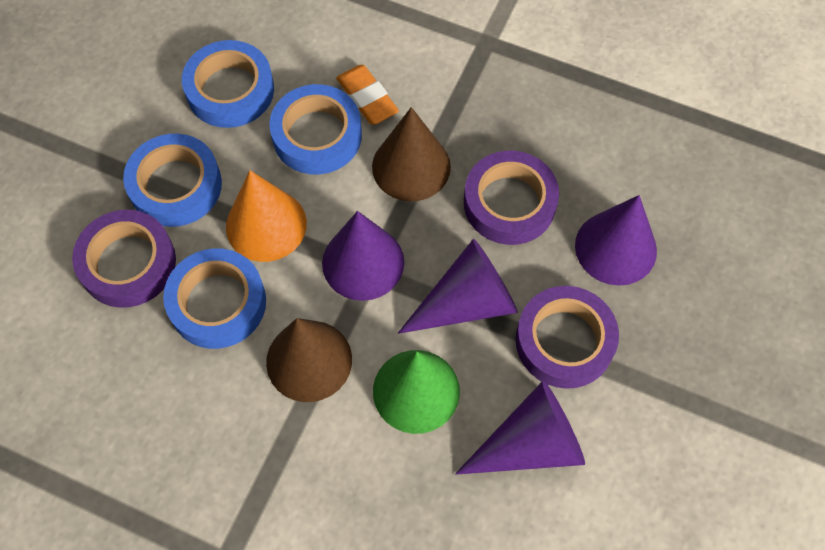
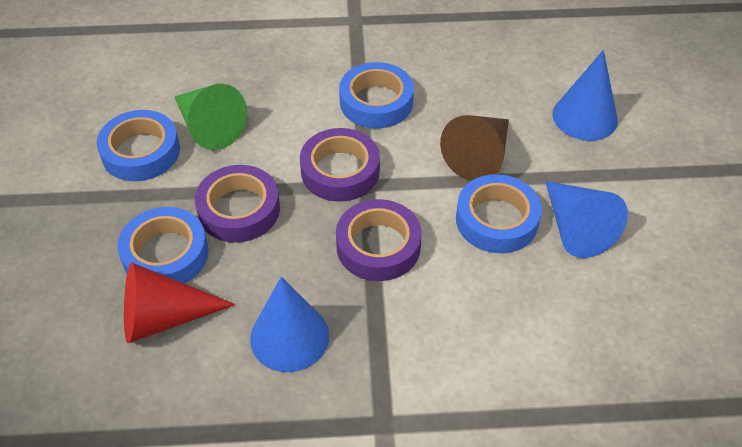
blue cone: 0 -> 3
brown cone: 2 -> 1
orange cone: 1 -> 0
orange eraser: 1 -> 0
purple cone: 4 -> 0
red cone: 0 -> 1

